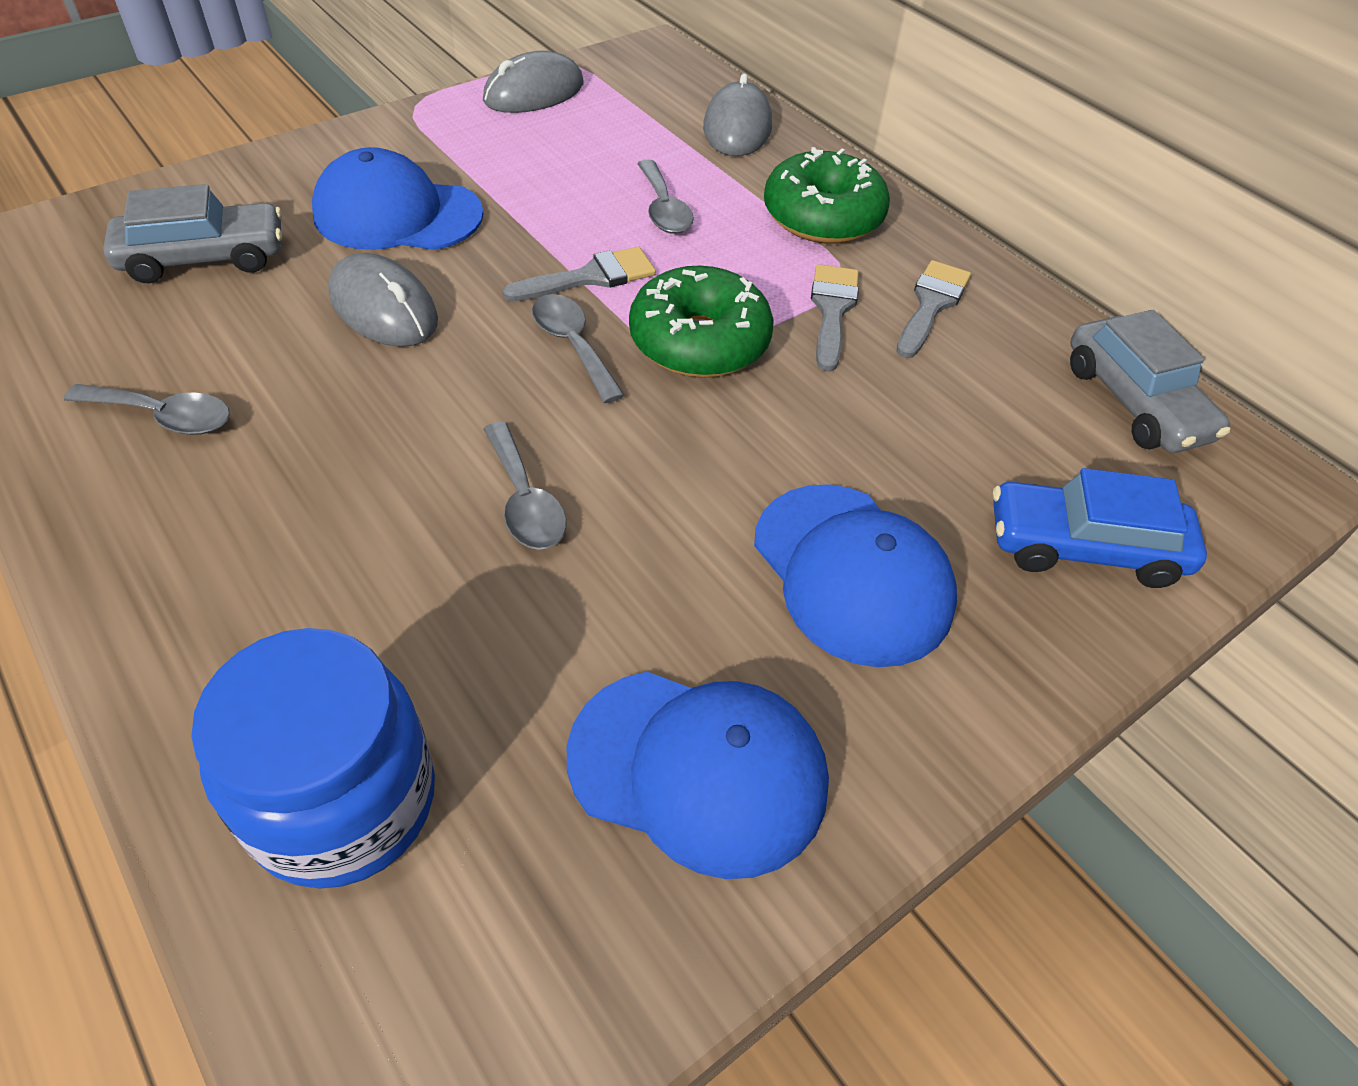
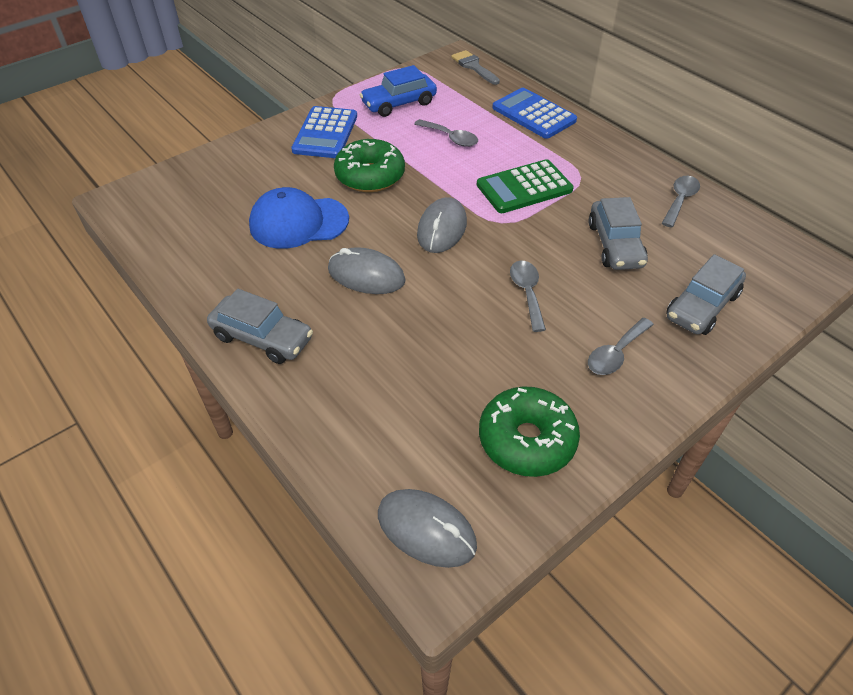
blue calculator: 0 -> 2
blue cap: 3 -> 1
blue jar: 1 -> 0
green calculator: 0 -> 1
grey brush: 3 -> 1
grey car: 2 -> 3

